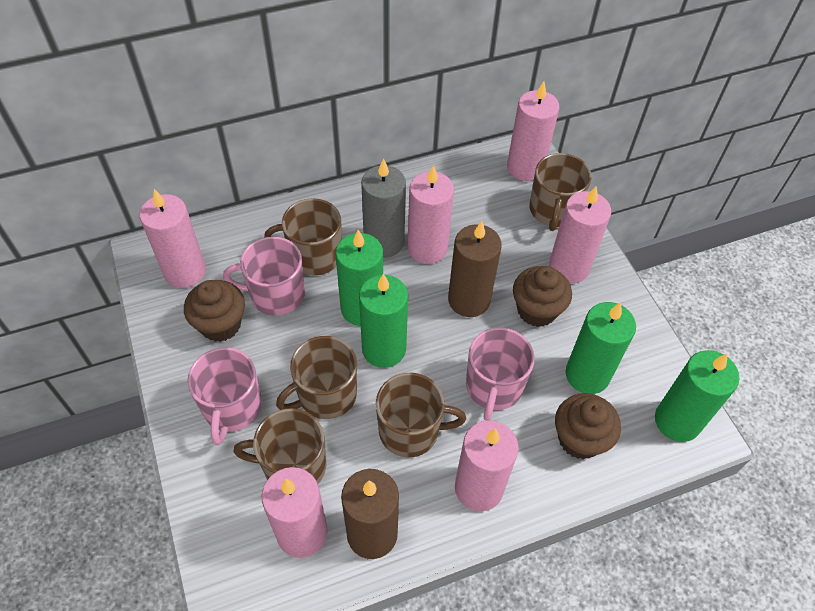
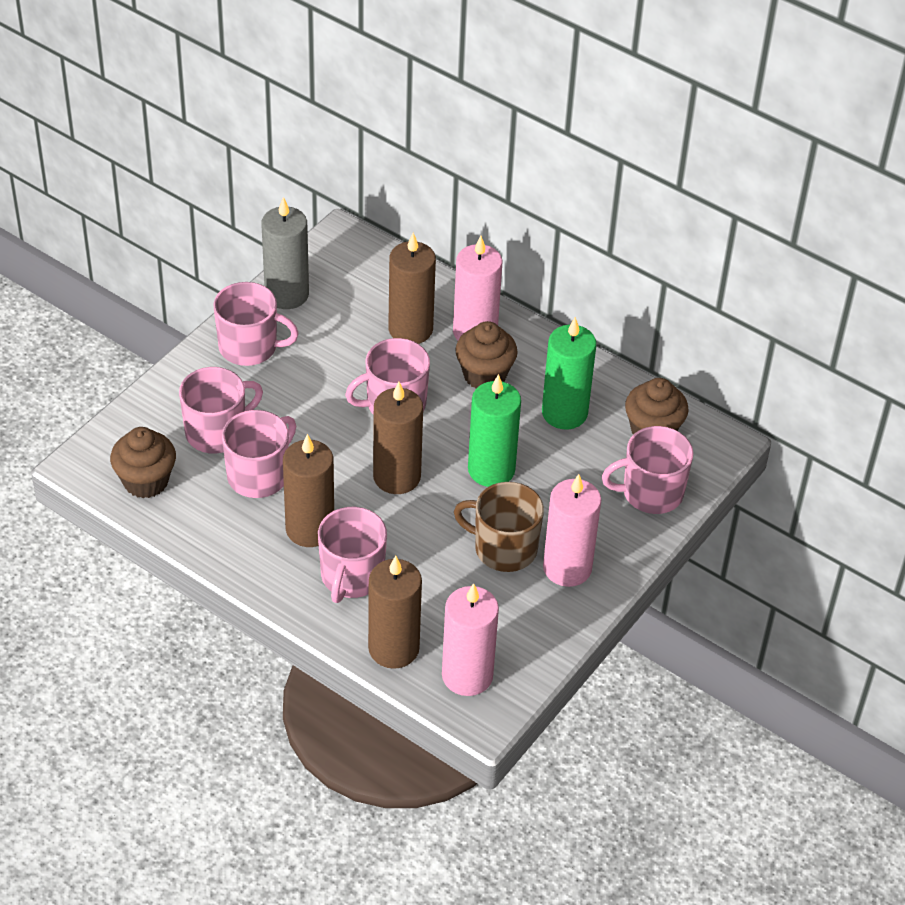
brown candle: 2 -> 4
brown mug: 5 -> 1
green candle: 4 -> 2
pink candle: 6 -> 3
pink mug: 3 -> 6

